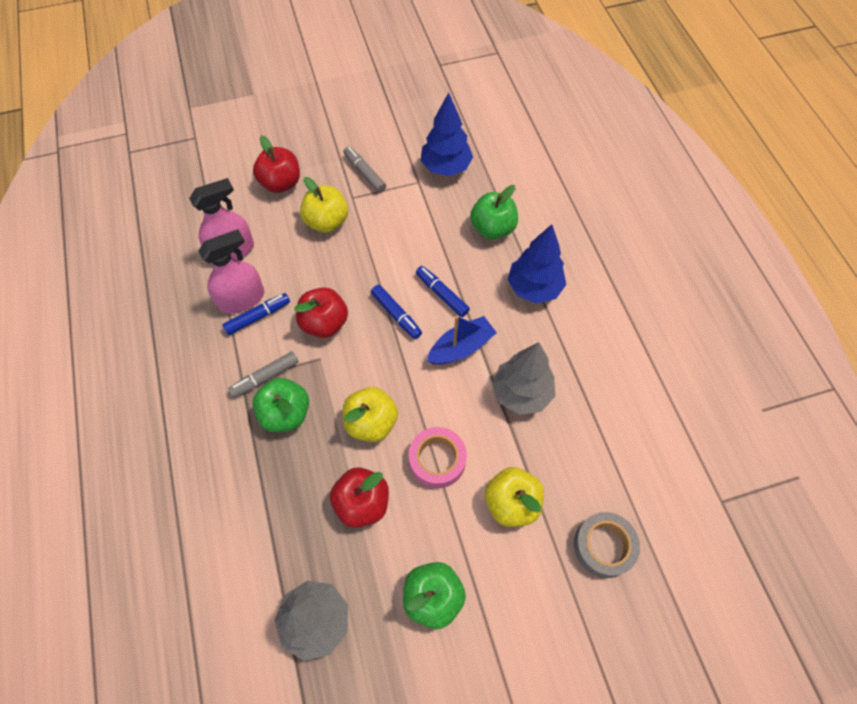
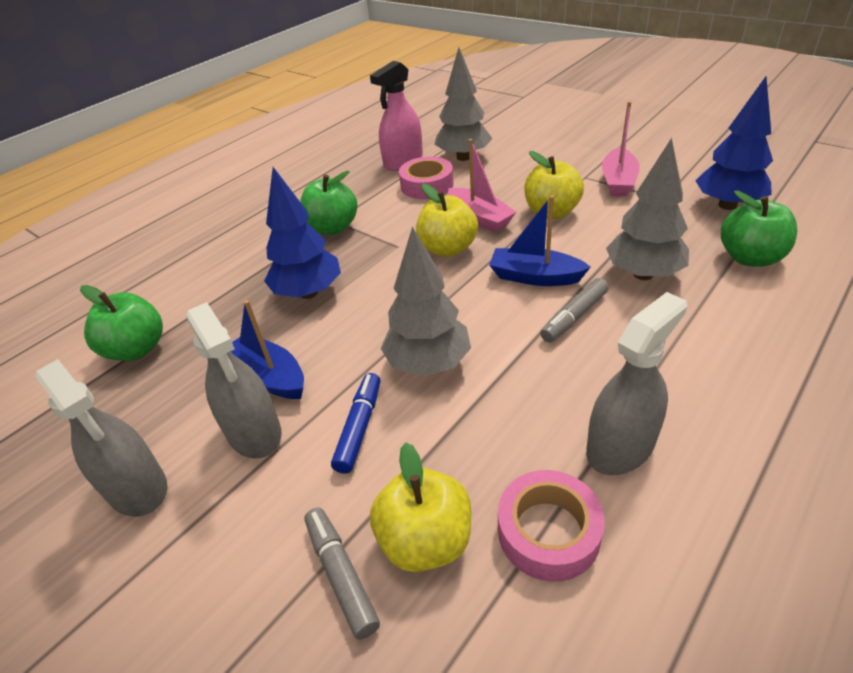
blue boat: 1 -> 2
blue marker: 3 -> 1
grey spray bottle: 0 -> 3
grey tape: 1 -> 0
grey tree: 2 -> 3
pink boat: 0 -> 2
pink spray bottle: 2 -> 1
pink tape: 1 -> 2
red apple: 3 -> 0

